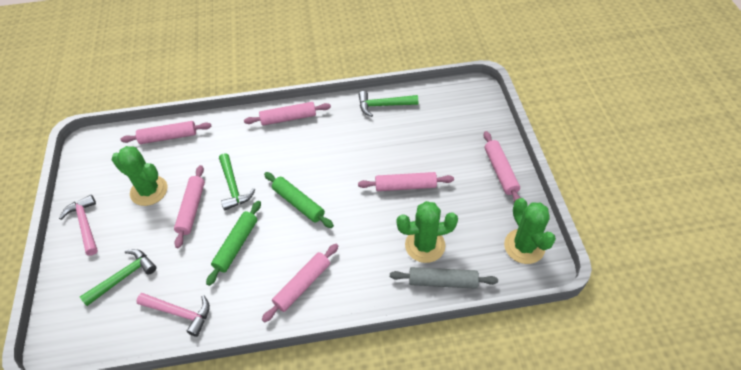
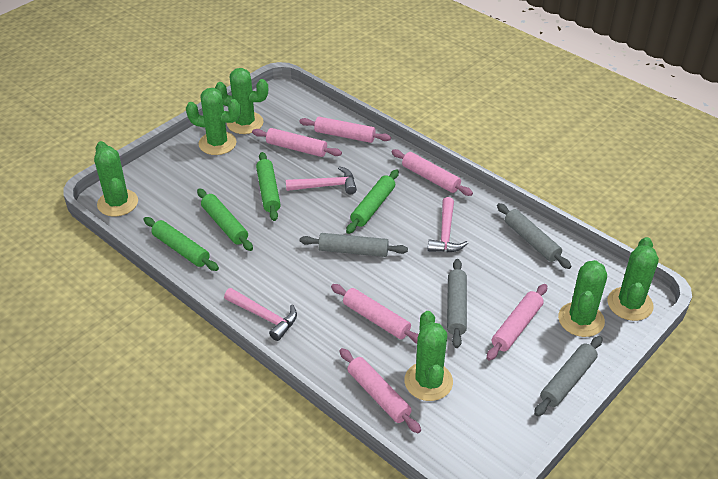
green cactus: 3 -> 6
green hammer: 3 -> 0
green rolling pin: 2 -> 4
grey rolling pin: 1 -> 4
pink hammer: 2 -> 3

